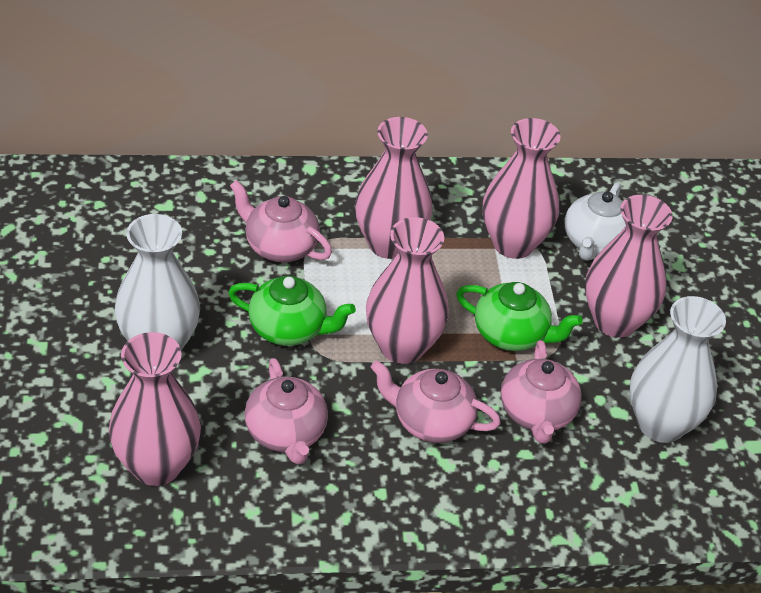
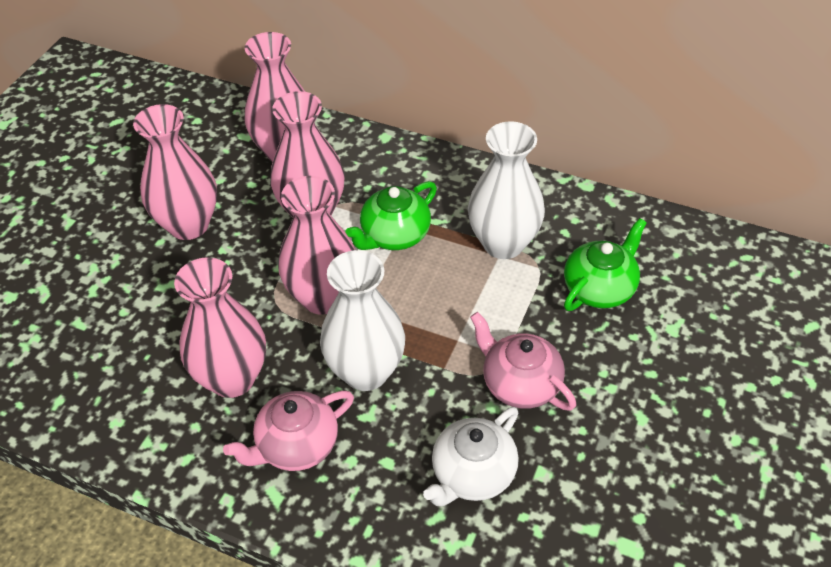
pink teapot: 4 -> 2

